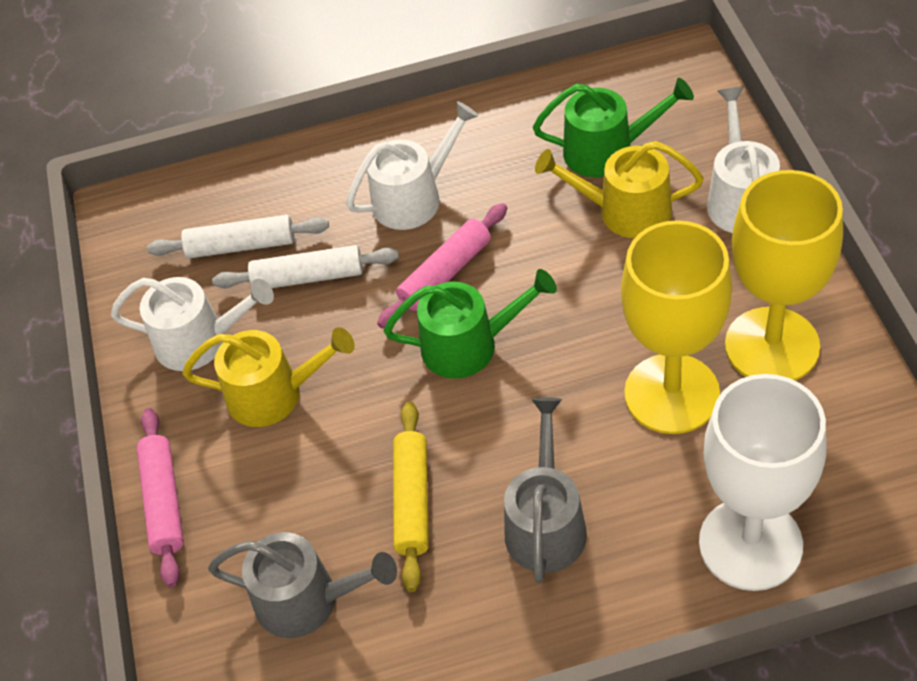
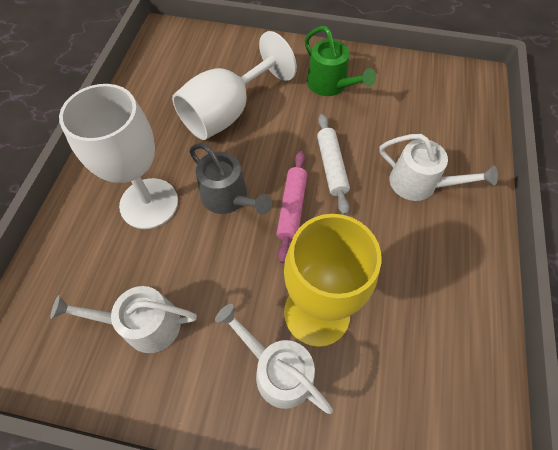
green watering can: 2 -> 1
grey watering can: 2 -> 1
pink rolling pin: 2 -> 1
white goblet: 1 -> 2
white rolling pin: 2 -> 1
yellow goblet: 2 -> 1
yellow rolling pin: 1 -> 0
yellow watering can: 2 -> 0

